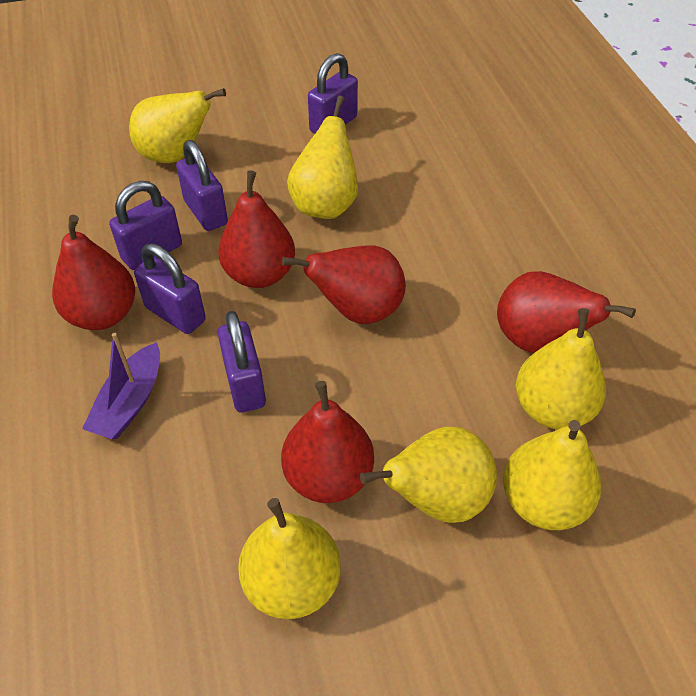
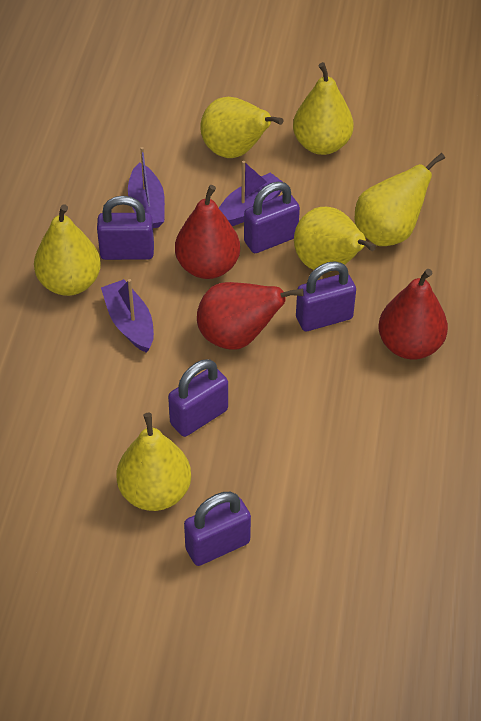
purple boat: 1 -> 3
red pear: 5 -> 3

